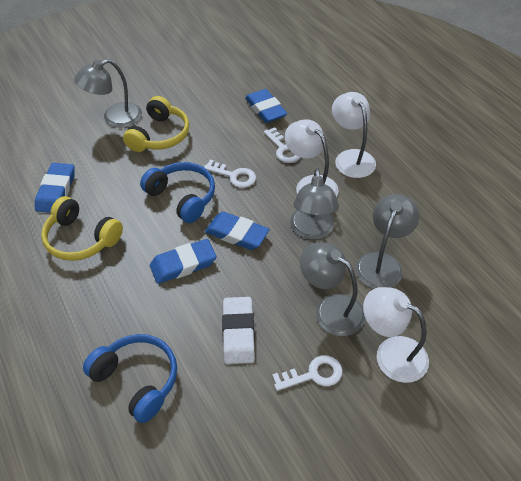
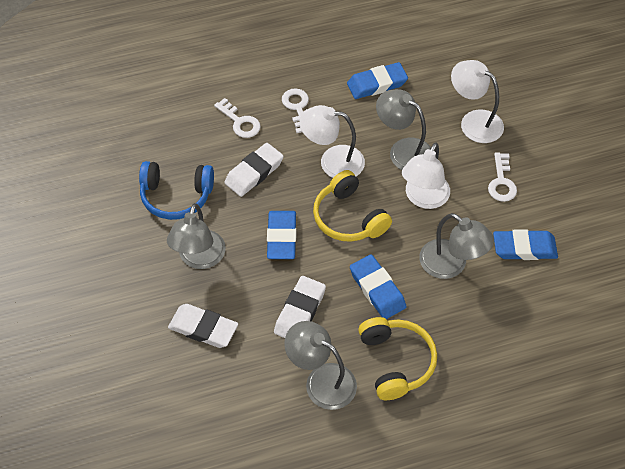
blue headphones: 2 -> 1
white eraser: 1 -> 3

